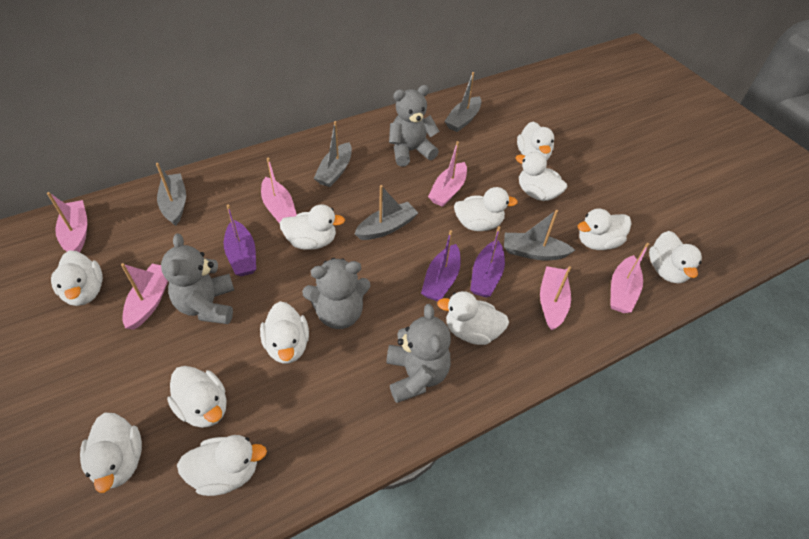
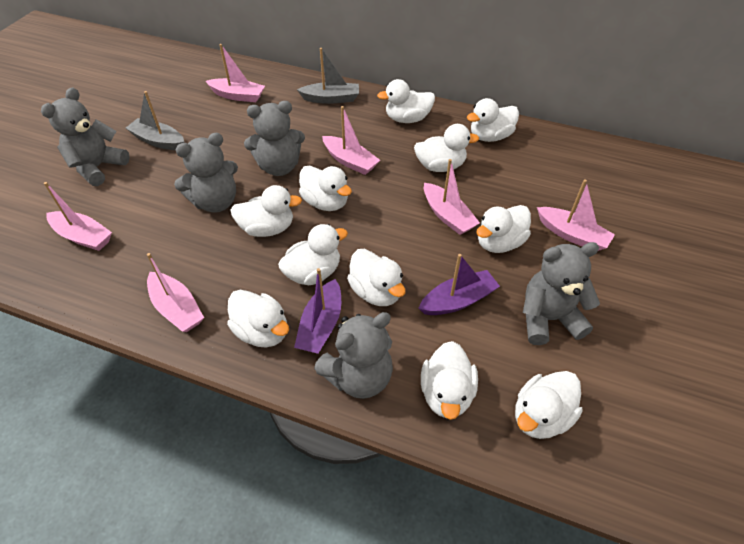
grey boat: 5 -> 2
grey teddy bear: 4 -> 5
purple boat: 3 -> 2
white duck: 12 -> 11

